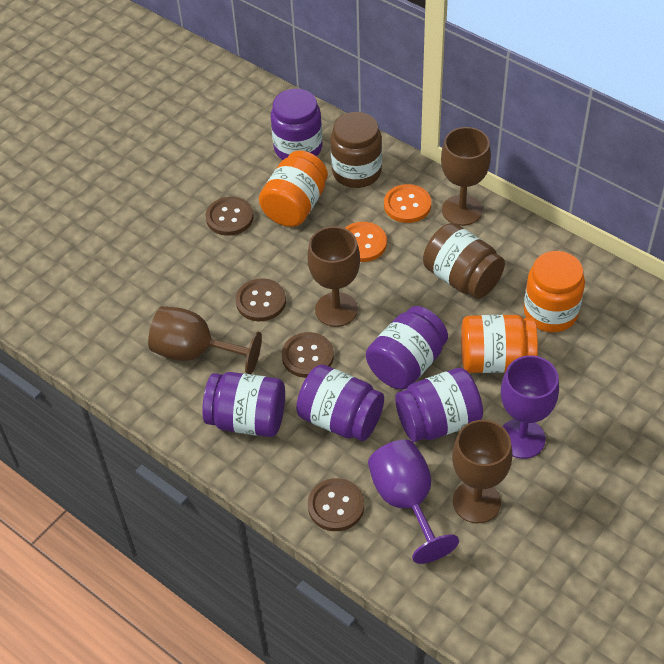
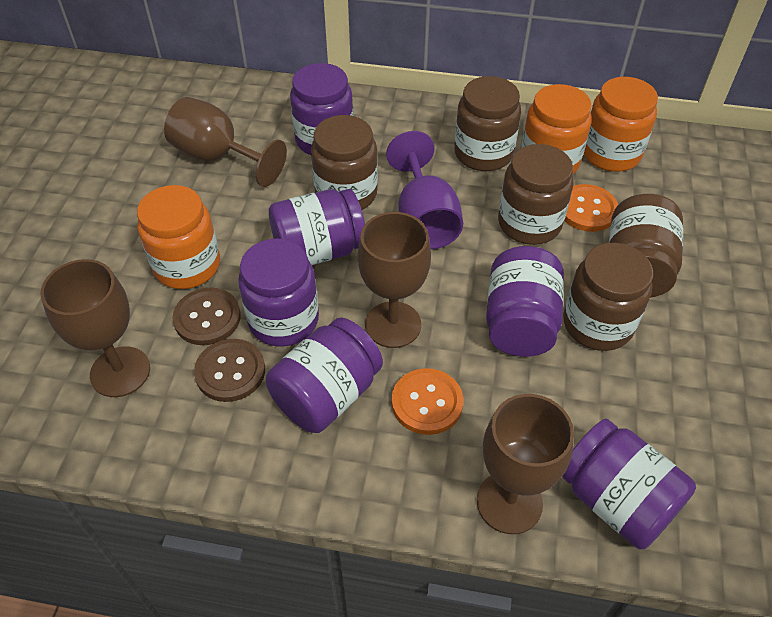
brown button: 4 -> 2
brown jar: 2 -> 5
purple goblet: 2 -> 1
purple jar: 5 -> 6

